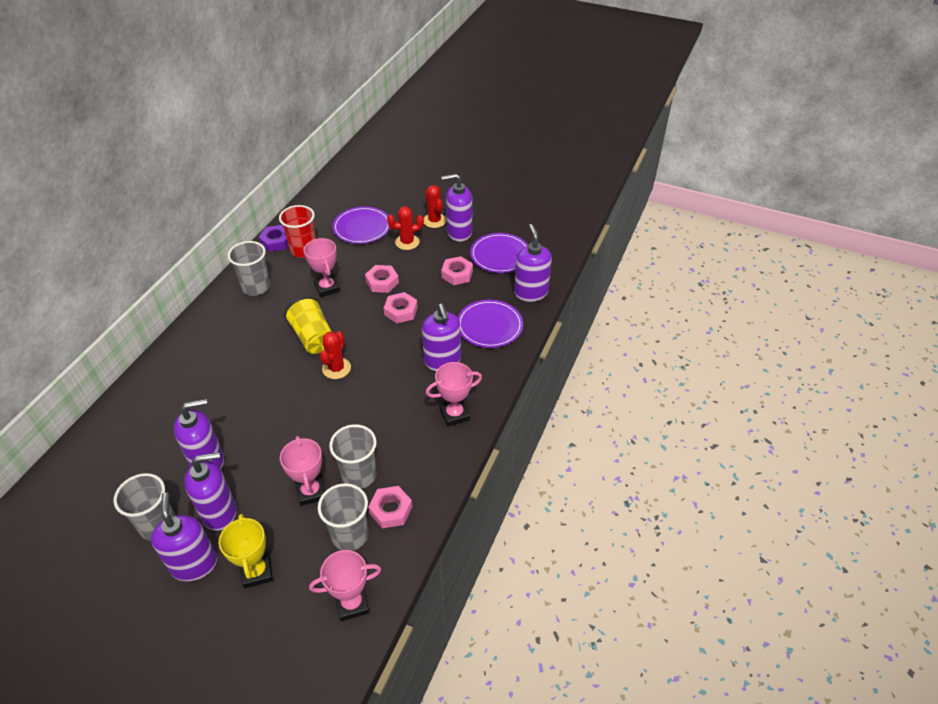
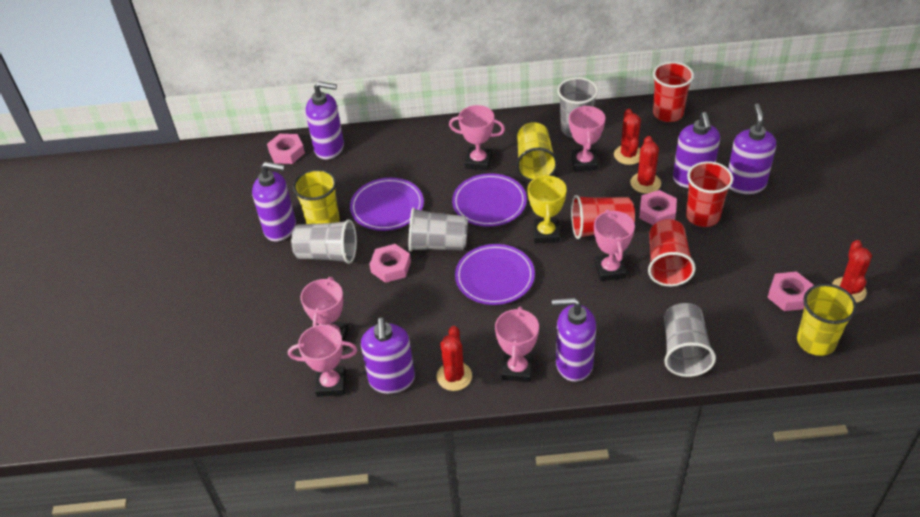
pink trophy: 4 -> 6
purple nut: 1 -> 0
red cactus: 3 -> 4
red cup: 1 -> 4
yellow cup: 1 -> 3

